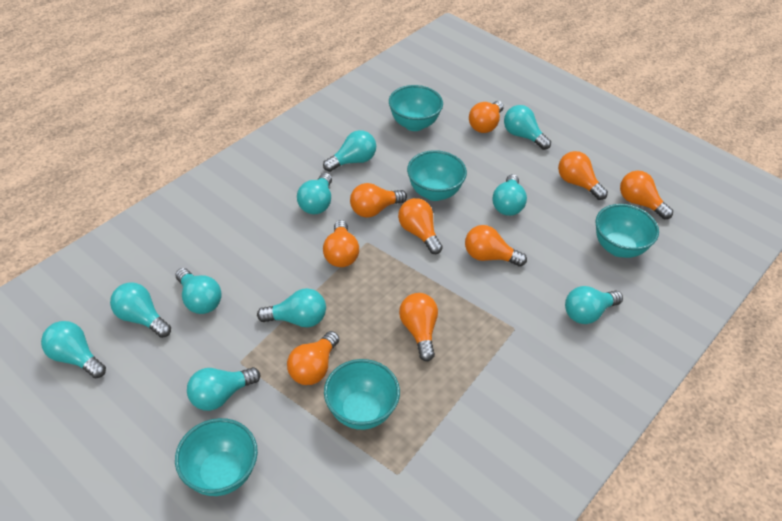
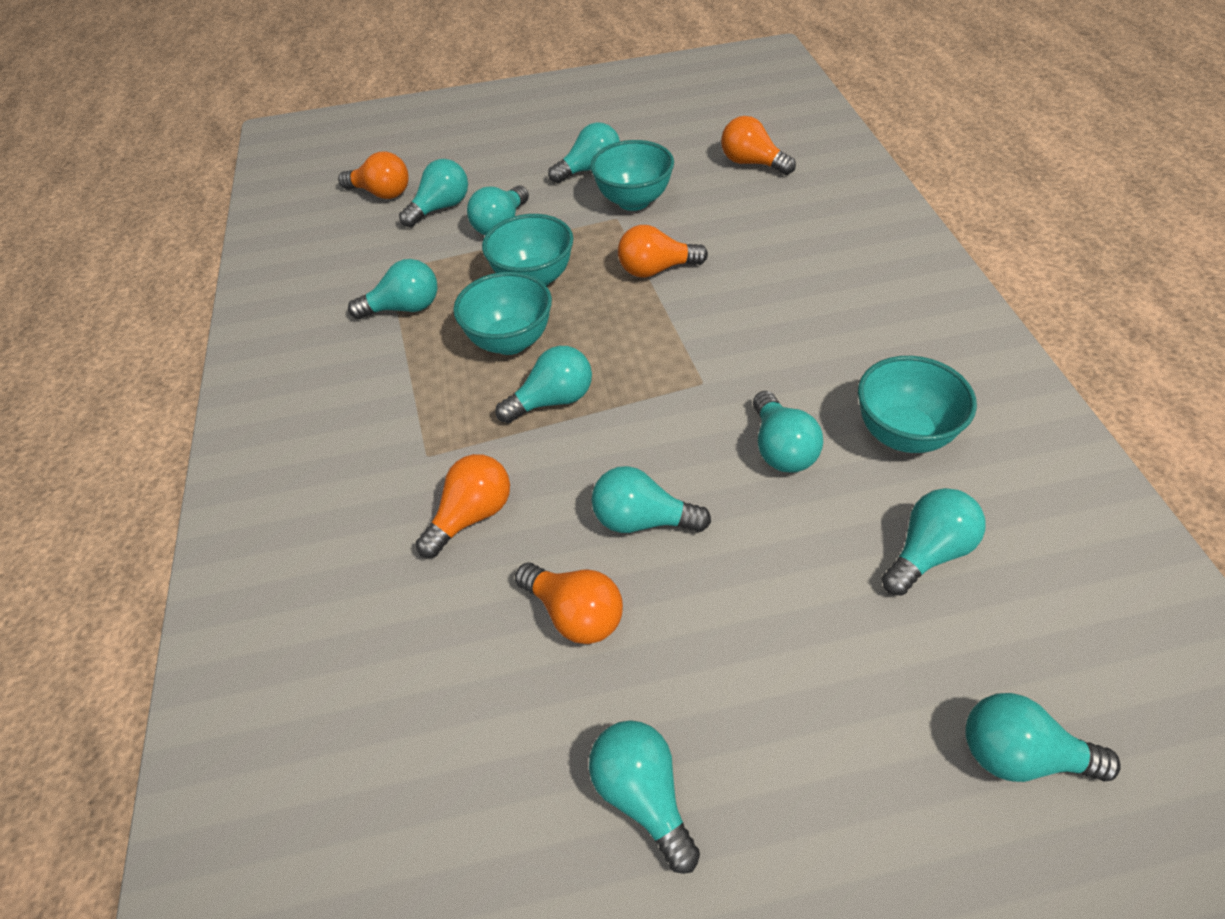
orange light bulb: 9 -> 5
turquoise bowl: 5 -> 4

